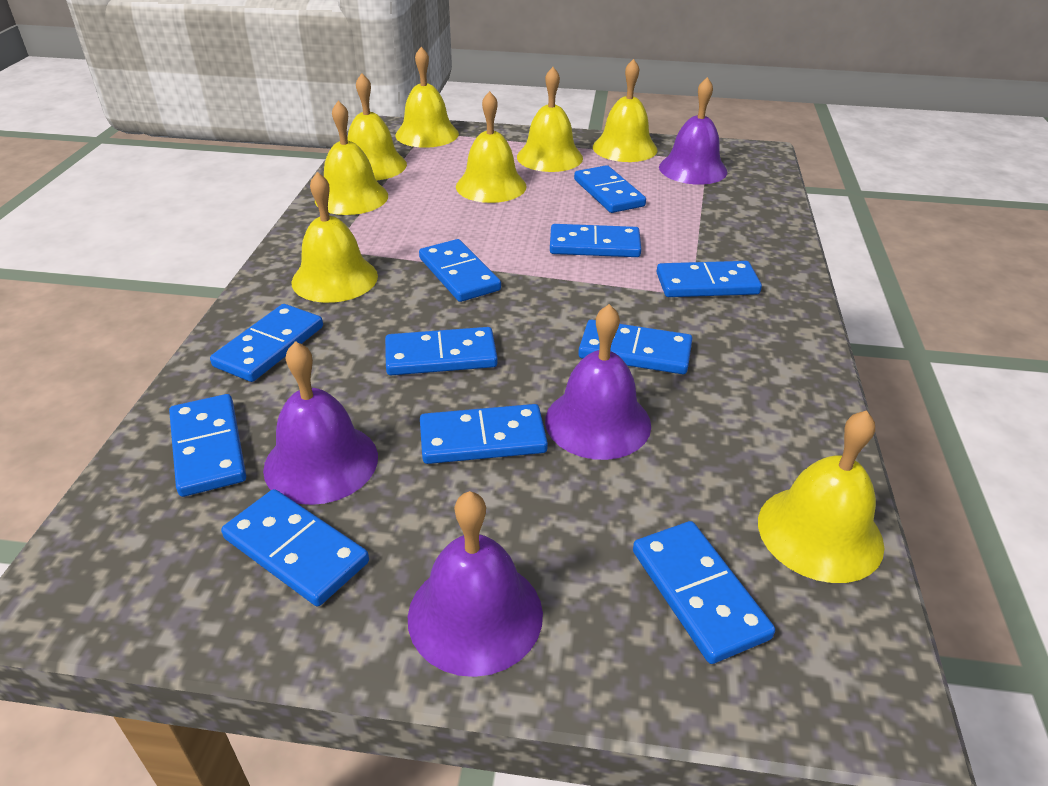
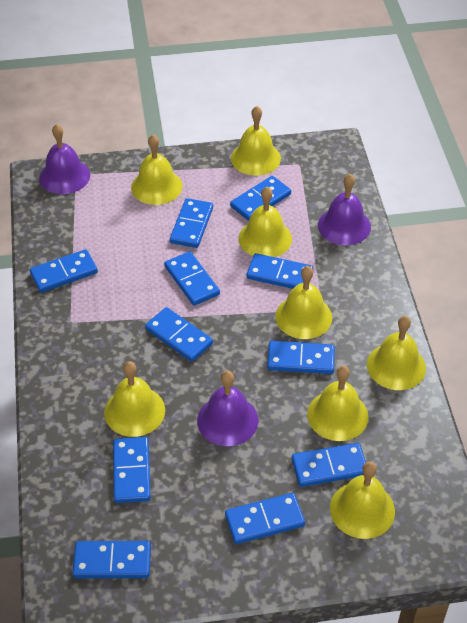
purple bell: 4 -> 3

